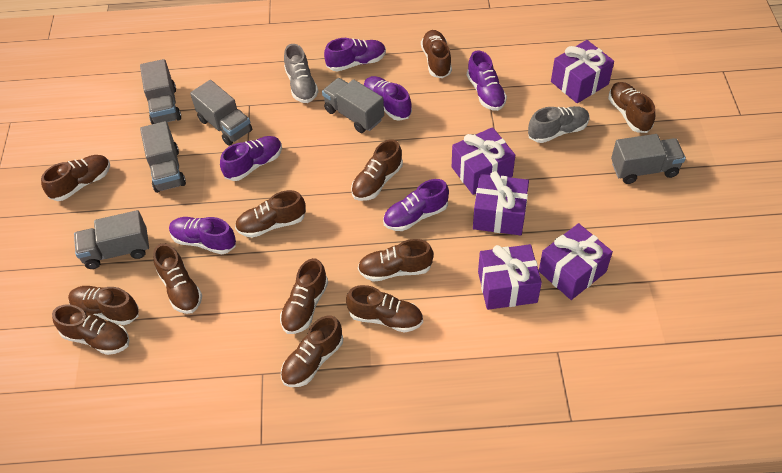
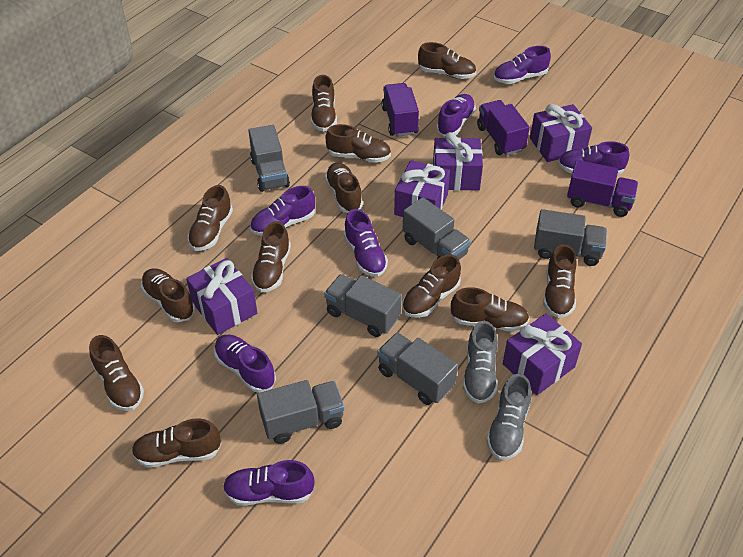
purple shoe: 6 -> 7
purple truck: 0 -> 3

